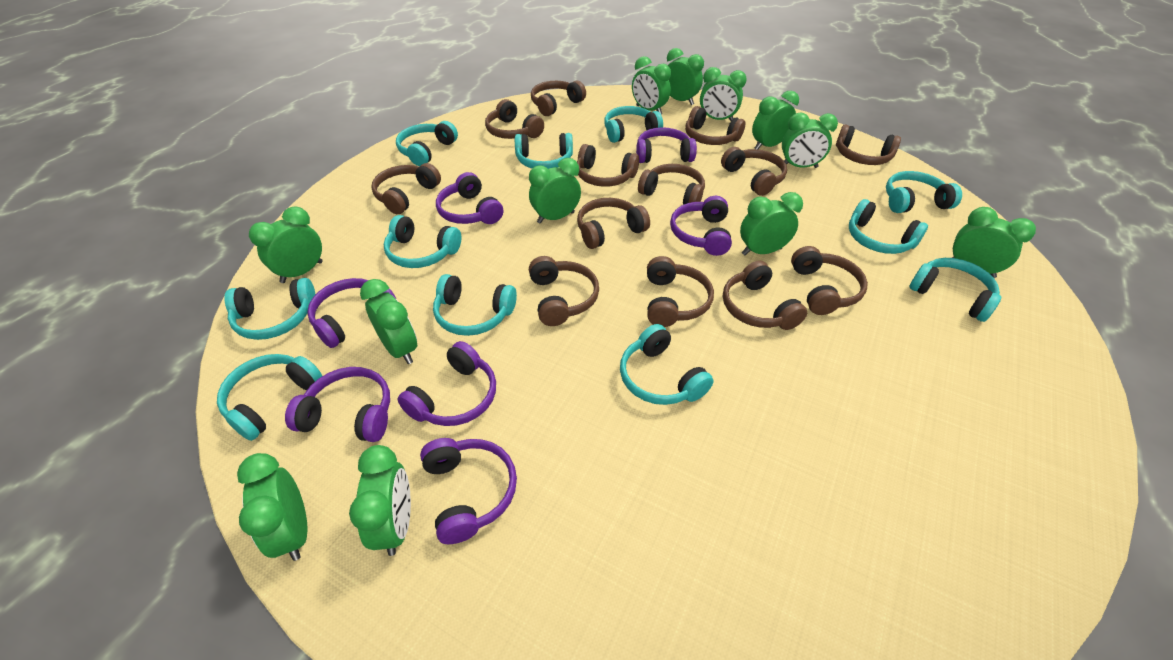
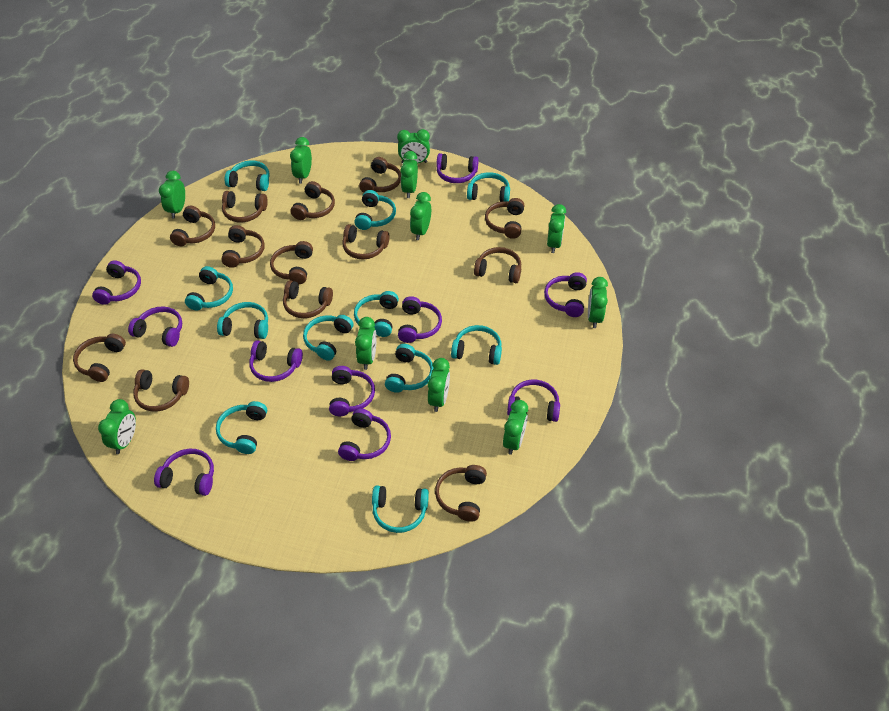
green clock: 12 -> 11
purple headphones: 7 -> 10

